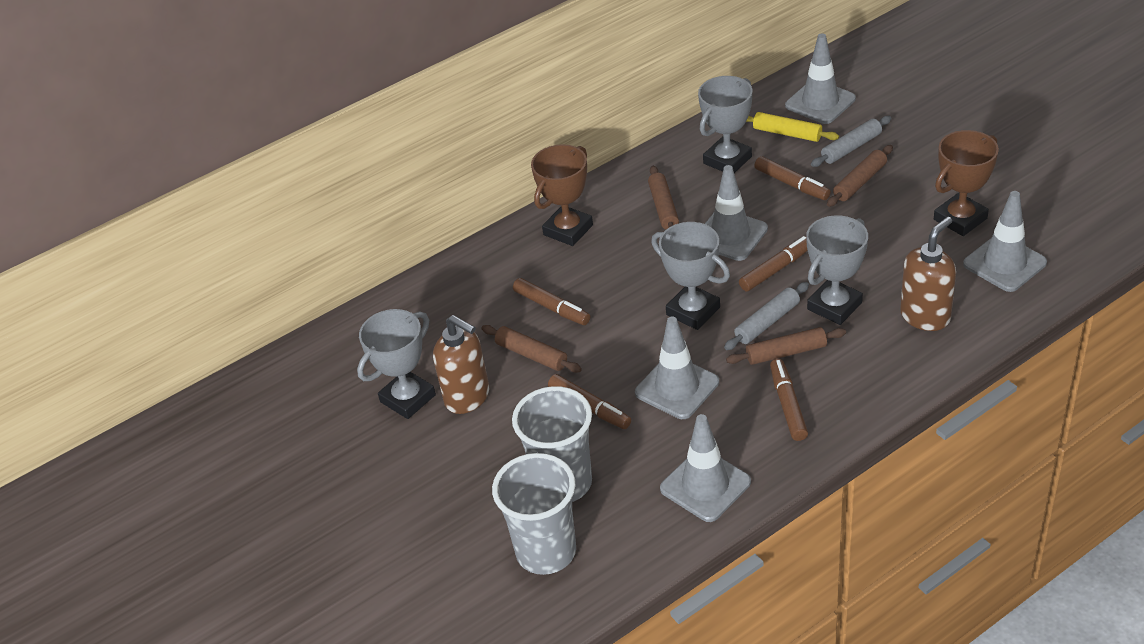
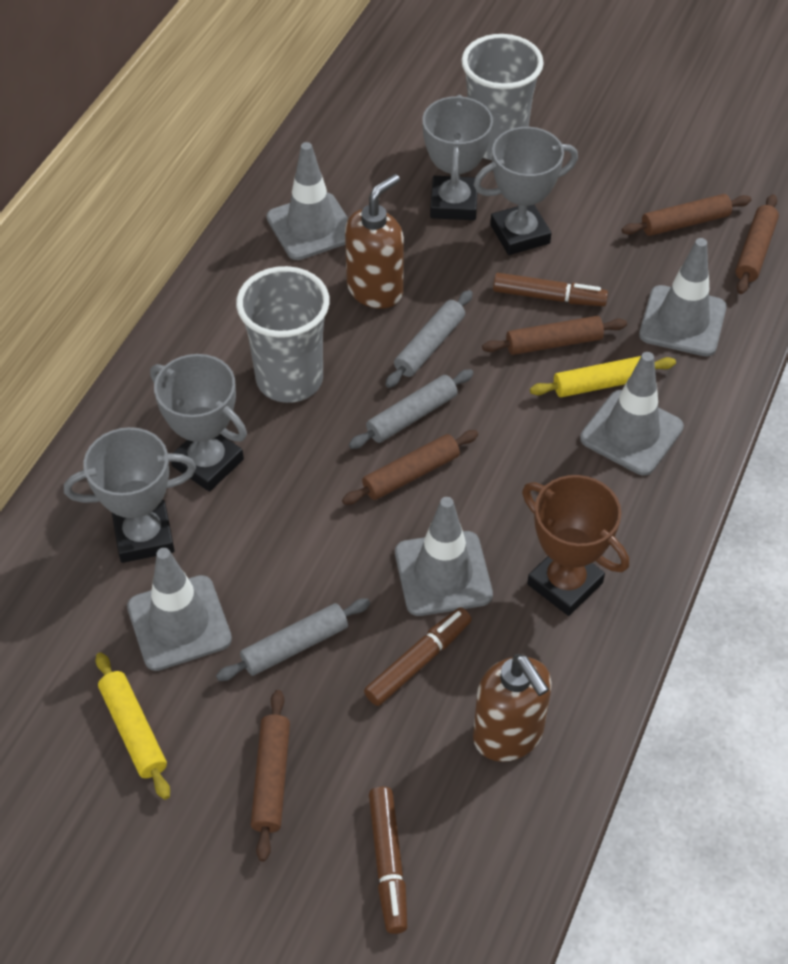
brown marker: 5 -> 3
brown rolling pin: 4 -> 5
brown trophy: 2 -> 1
grey rolling pin: 2 -> 3
yellow rolling pin: 1 -> 2

